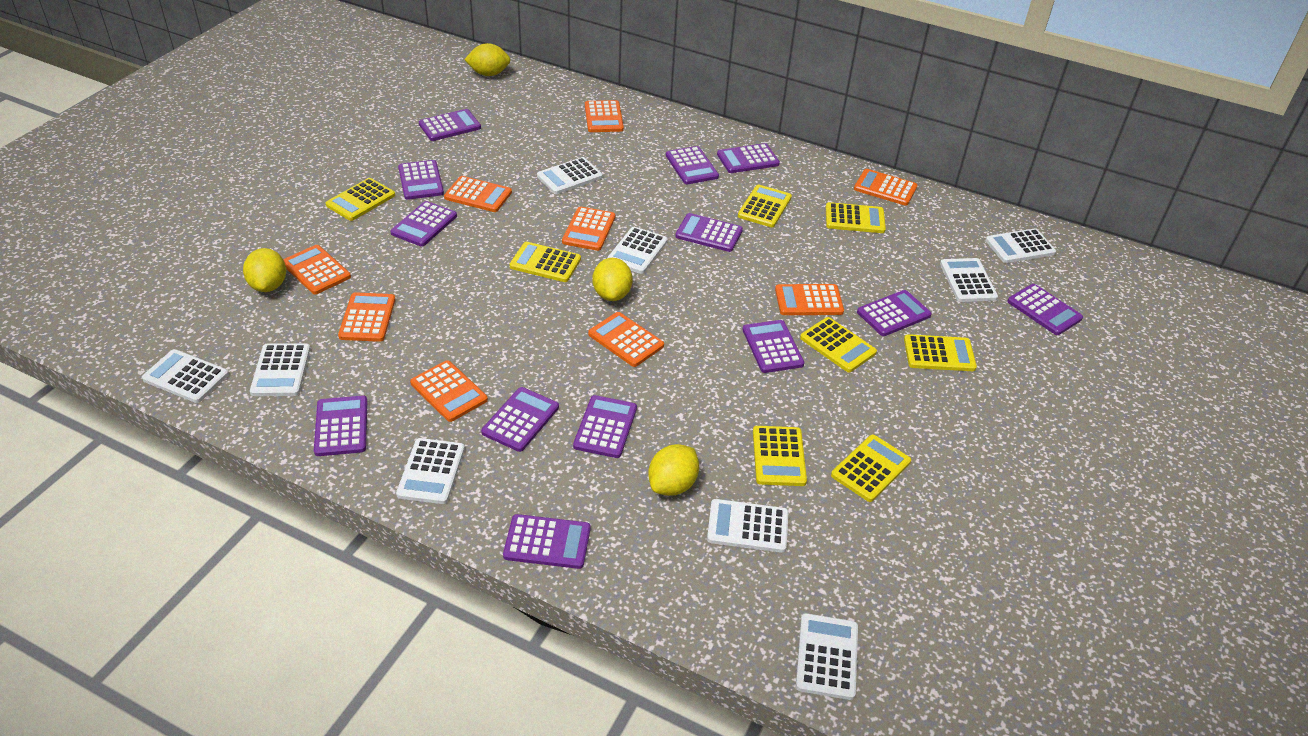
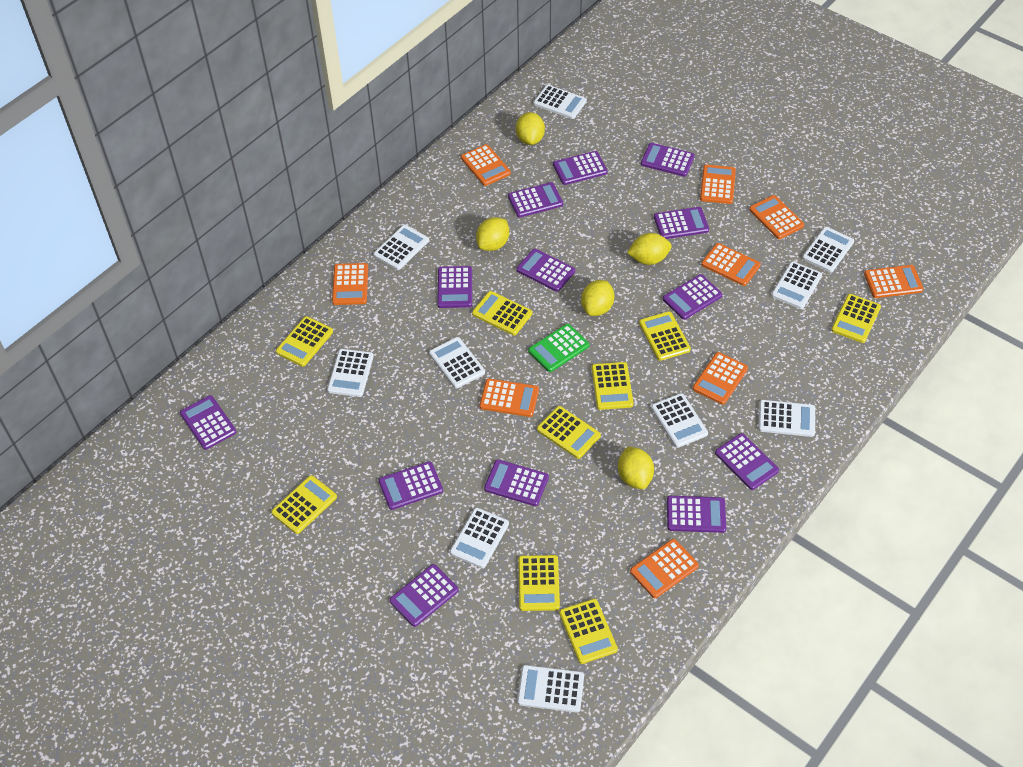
green calculator: 0 -> 1
white calculator: 9 -> 10
yellow calculator: 8 -> 9
yellow lemon: 4 -> 5

